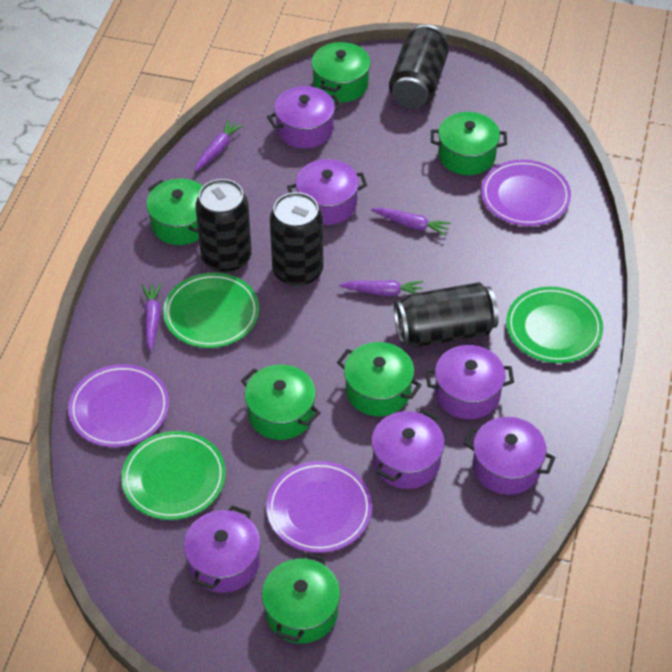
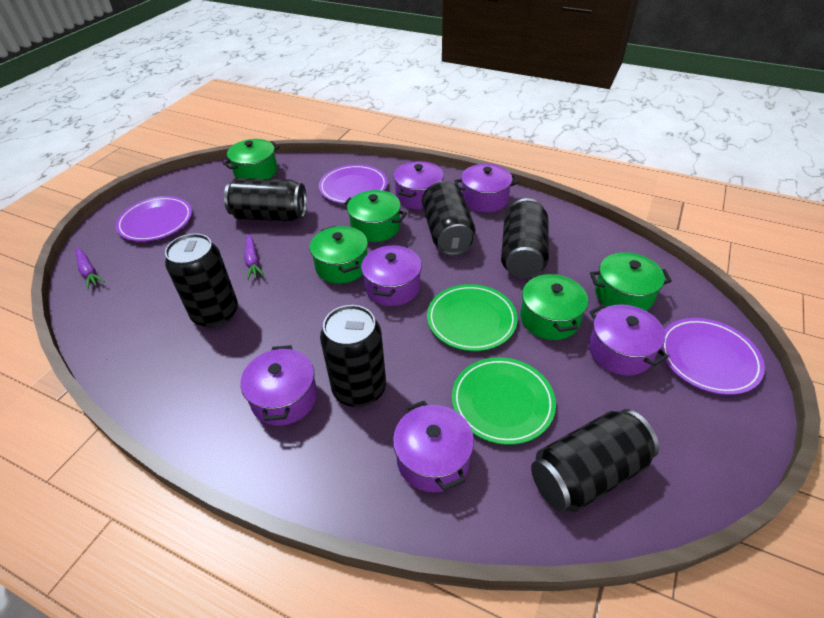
black can: 4 -> 6
green plate: 3 -> 2
green pot: 6 -> 5
purple carrot: 4 -> 2

